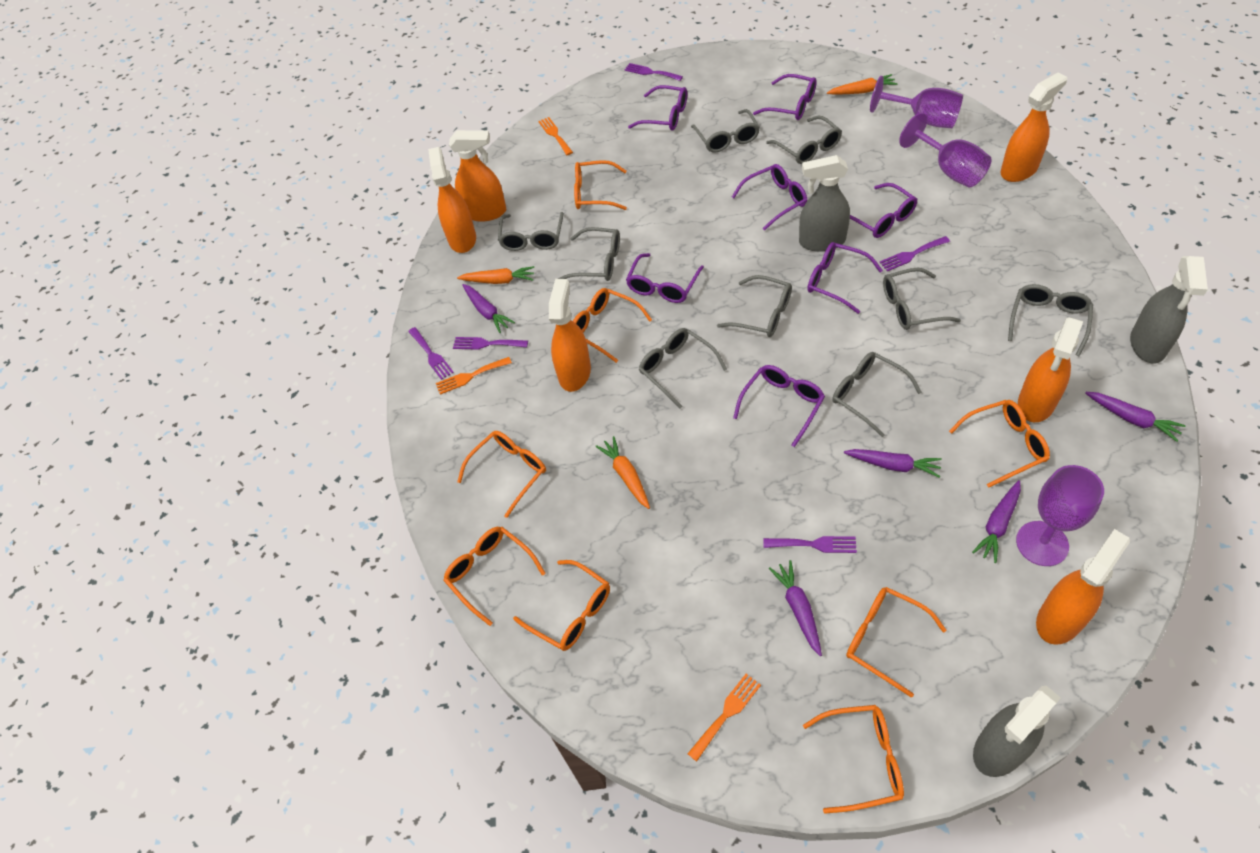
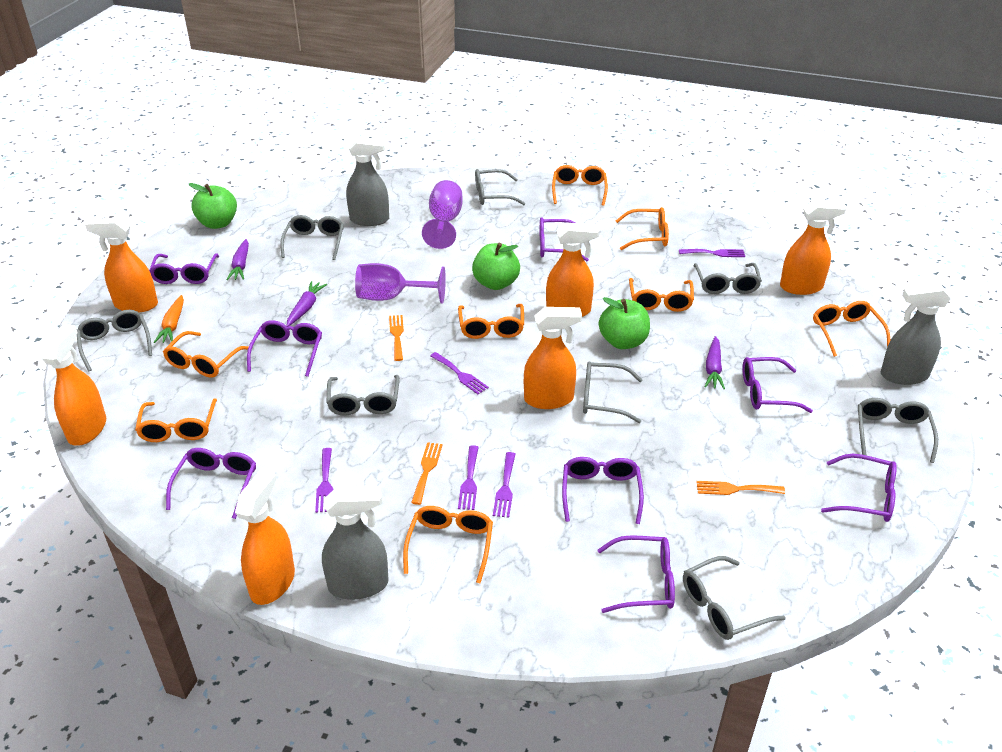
green apple: 0 -> 3
grey glasses: 9 -> 8
orange carrot: 3 -> 1
purple carrot: 5 -> 3
purple glasses: 7 -> 8
purple goblet: 3 -> 2

